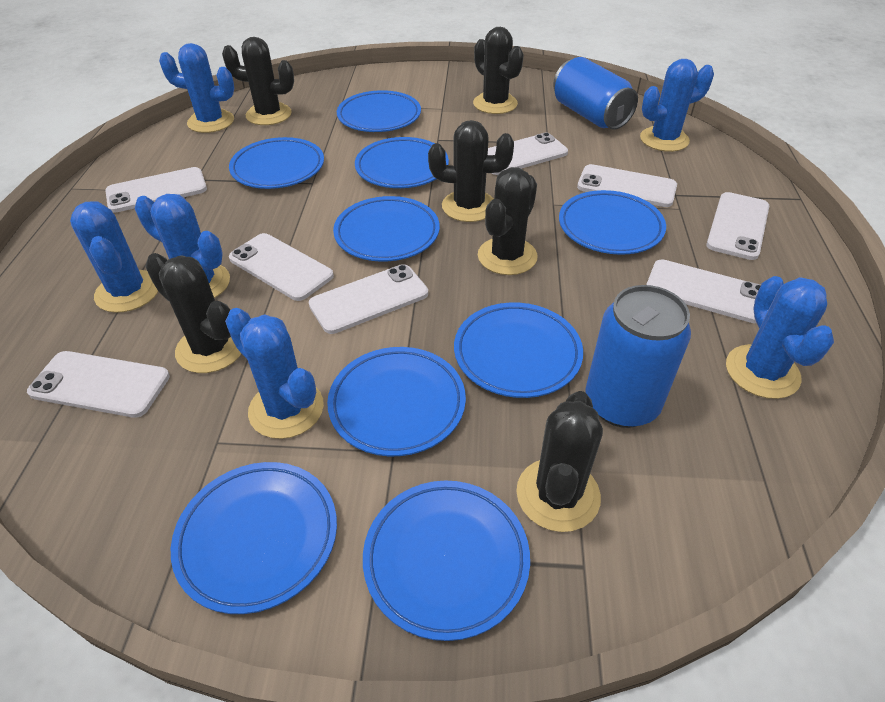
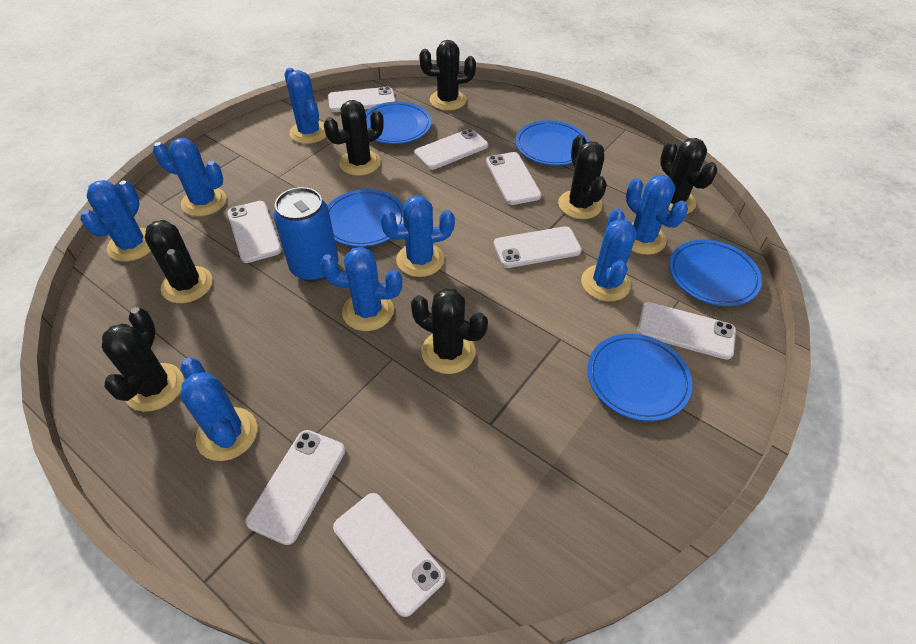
black cactus: 6 -> 7
blue cactus: 6 -> 8
blue can: 2 -> 1
blue plate: 9 -> 5

